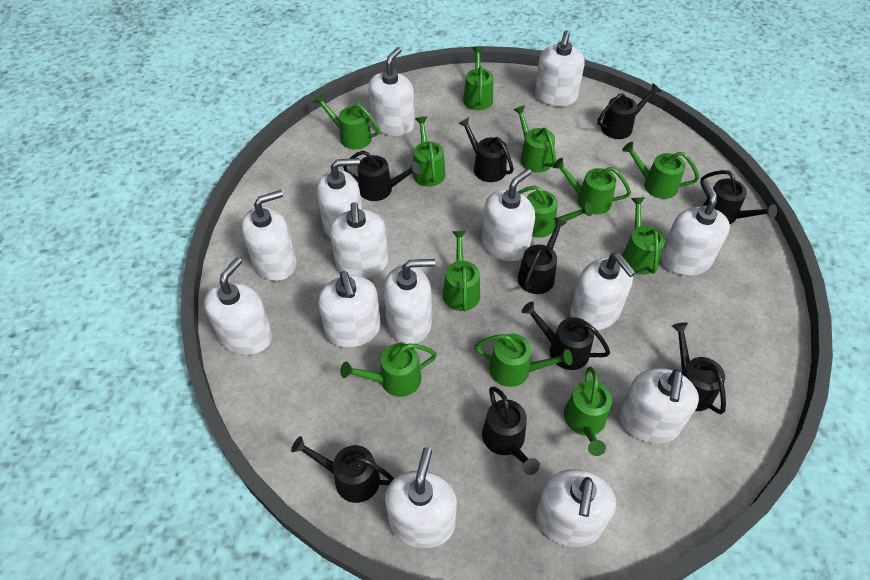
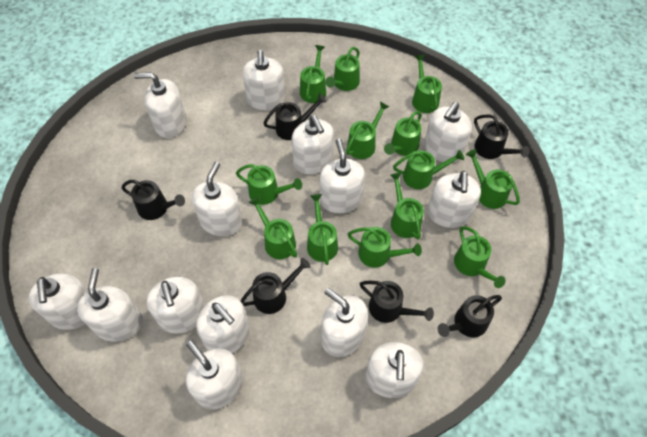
black watering can: 9 -> 6
green watering can: 12 -> 13

